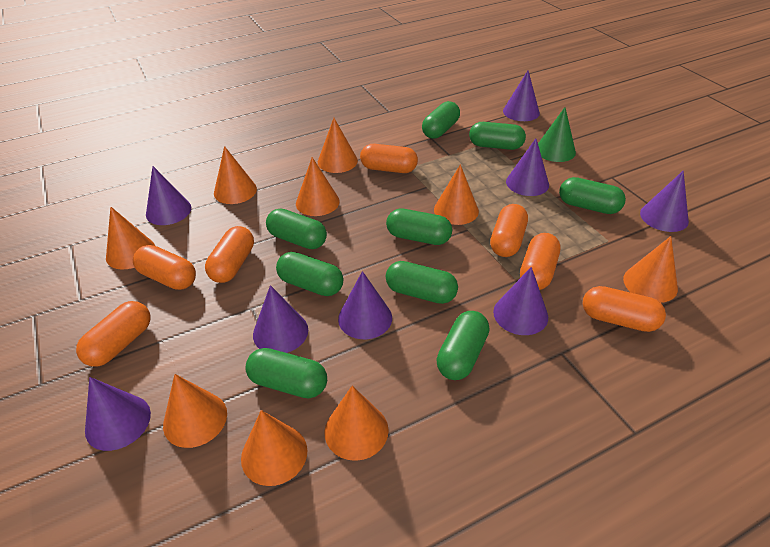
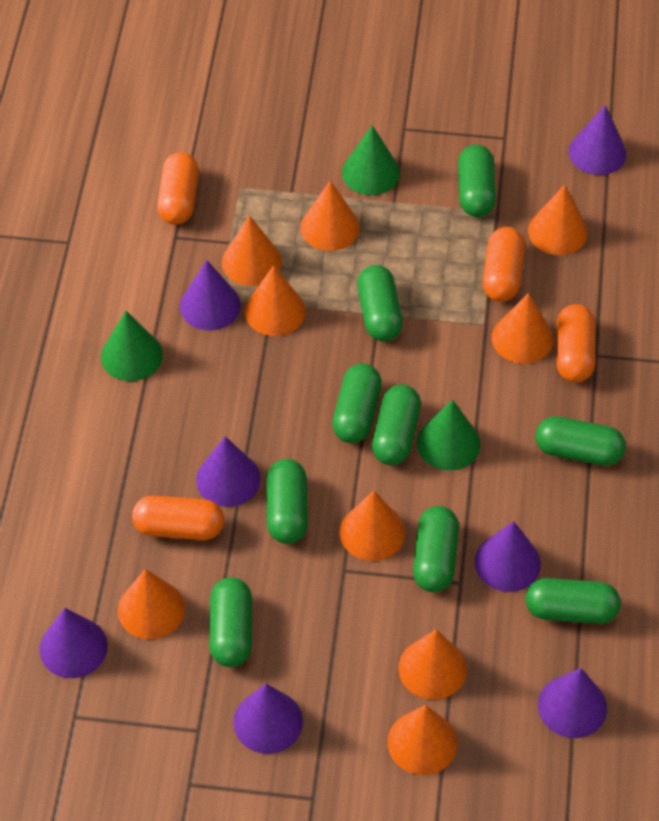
green cone: 1 -> 3
orange capsule: 7 -> 4
purple cone: 8 -> 7

